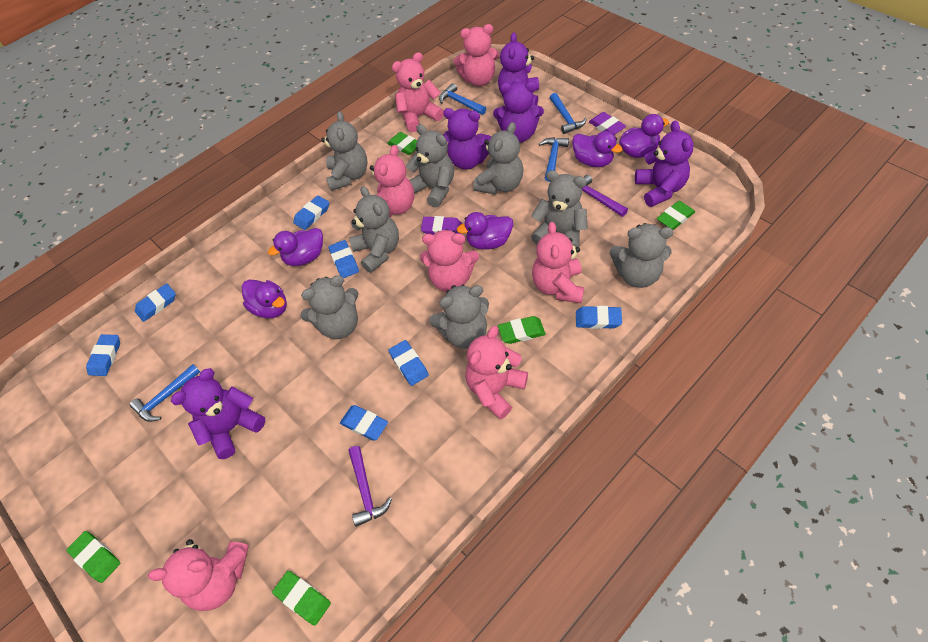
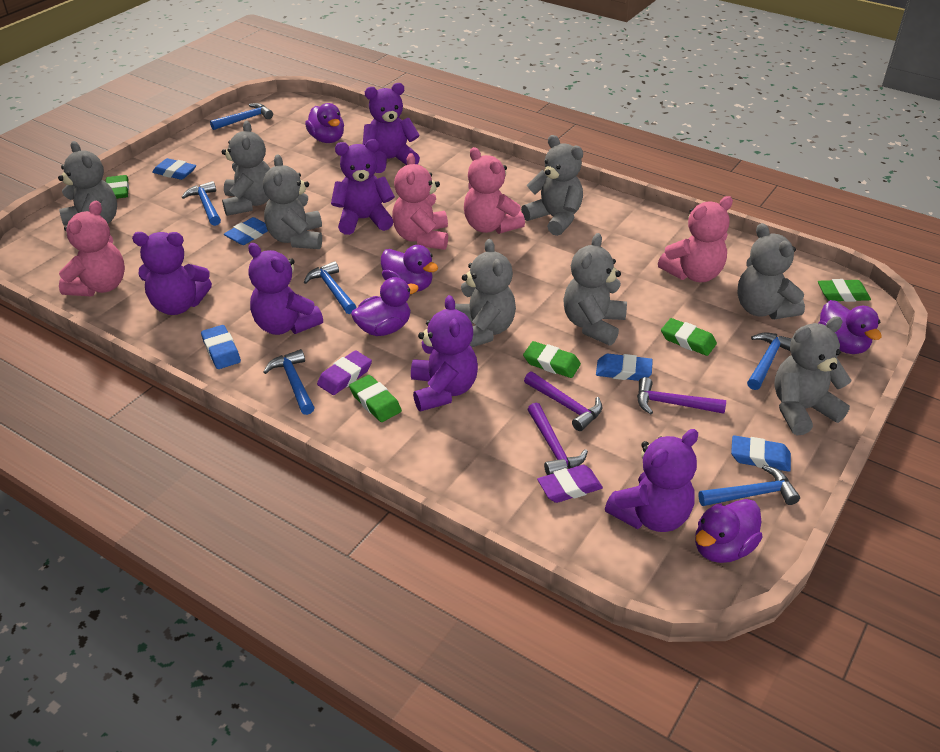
blue eraser: 7 -> 5
blue hammer: 4 -> 6
pink teddy bear: 7 -> 4
purple hammer: 2 -> 3
purple teddy bear: 5 -> 6

